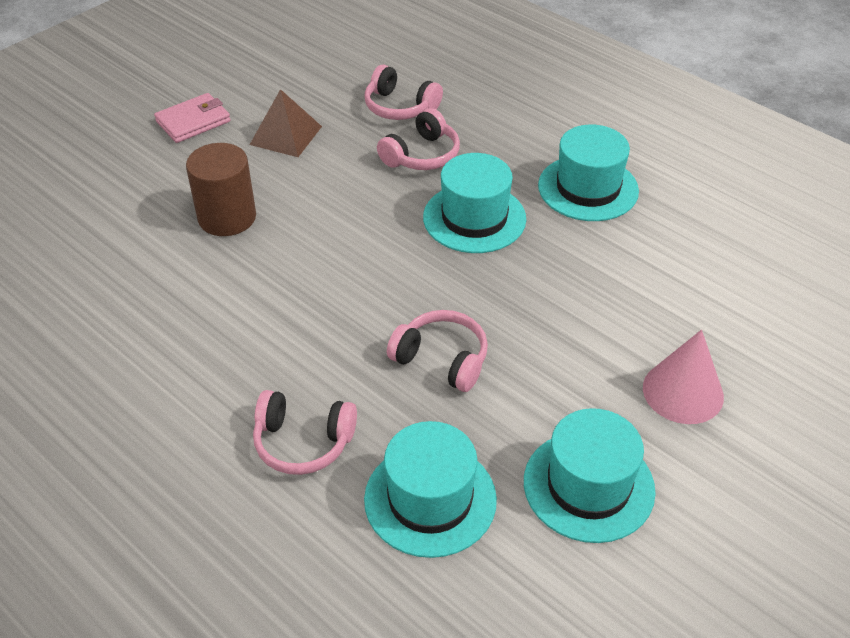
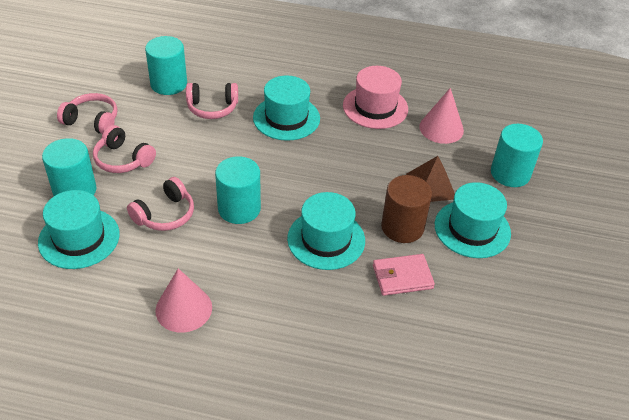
pink cone: 1 -> 2
pink hat: 0 -> 1
turquoise cylinder: 0 -> 4

